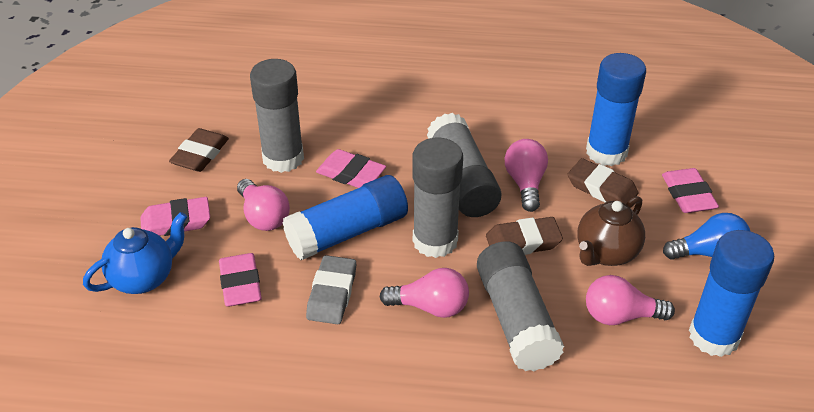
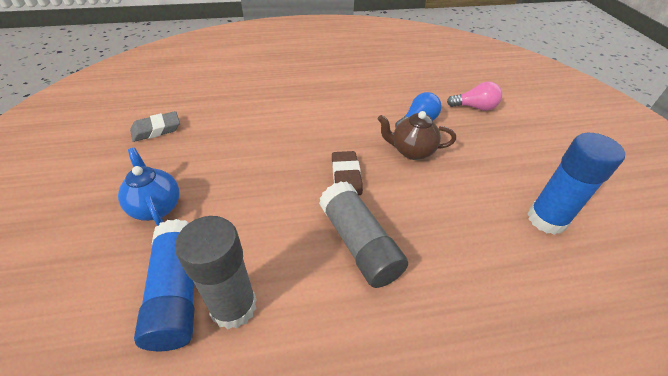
blue glue stick: 3 -> 2
brown eraser: 3 -> 1
grey glue stick: 4 -> 2
pink eraser: 4 -> 0
pink light bulb: 4 -> 1

